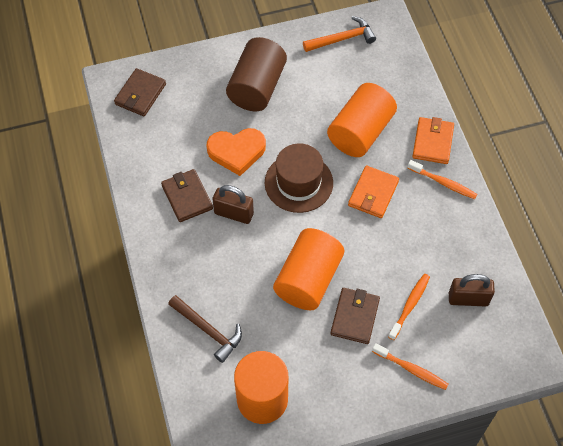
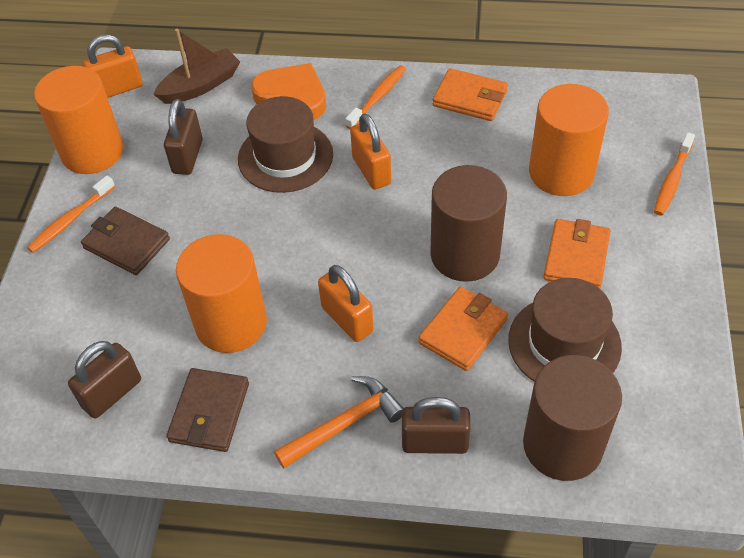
brown boat: 0 -> 1
brown cylinder: 1 -> 2
brown hammer: 1 -> 0
brown hat: 1 -> 2
brown padlock: 2 -> 3
brown wallet: 3 -> 2
orange padlock: 0 -> 3
orange wallet: 2 -> 3

